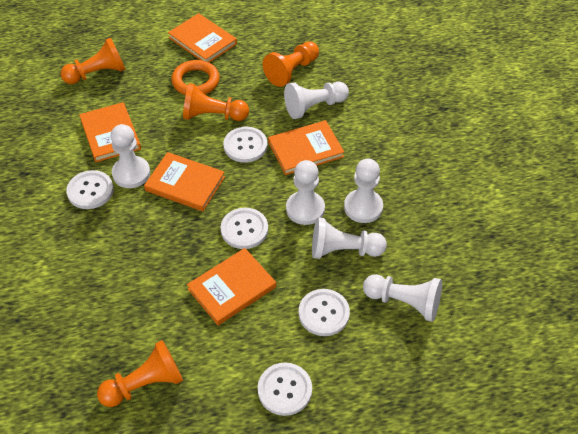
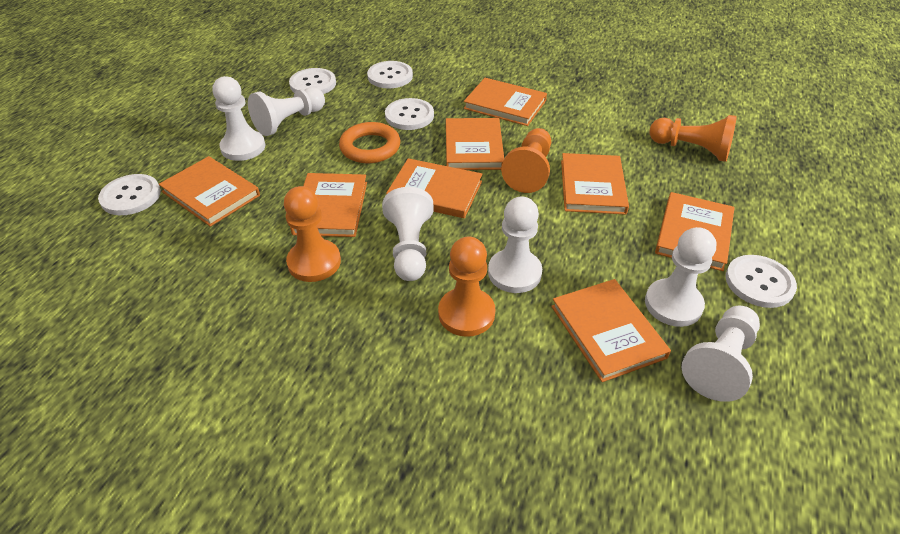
orange book: 5 -> 8

